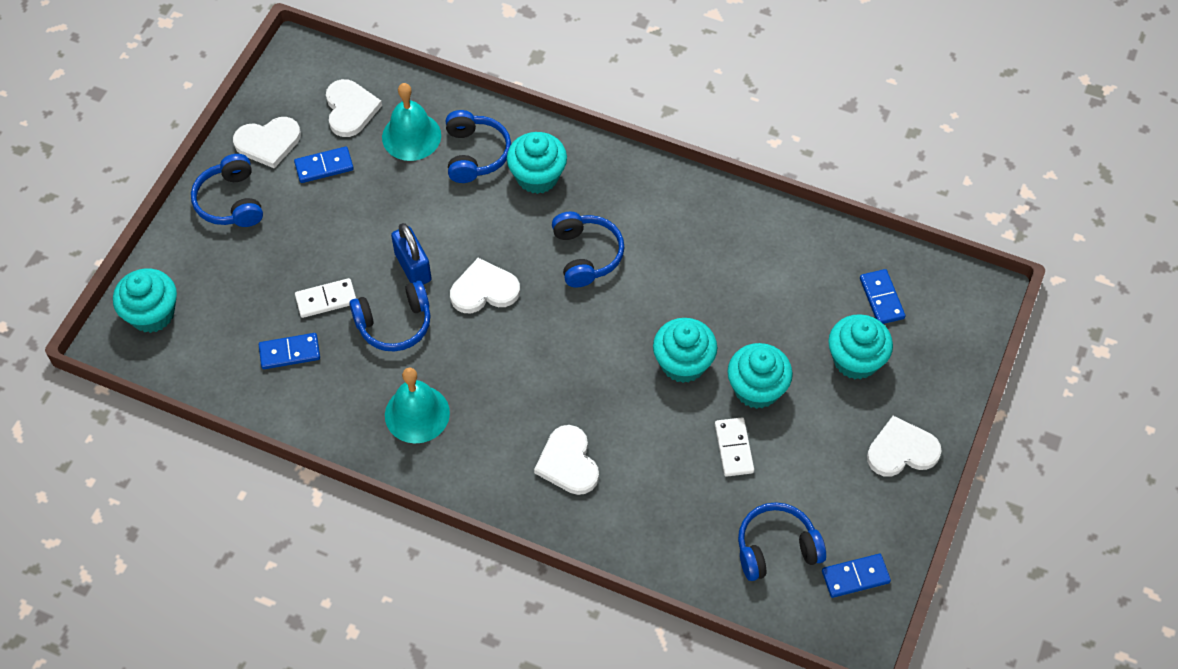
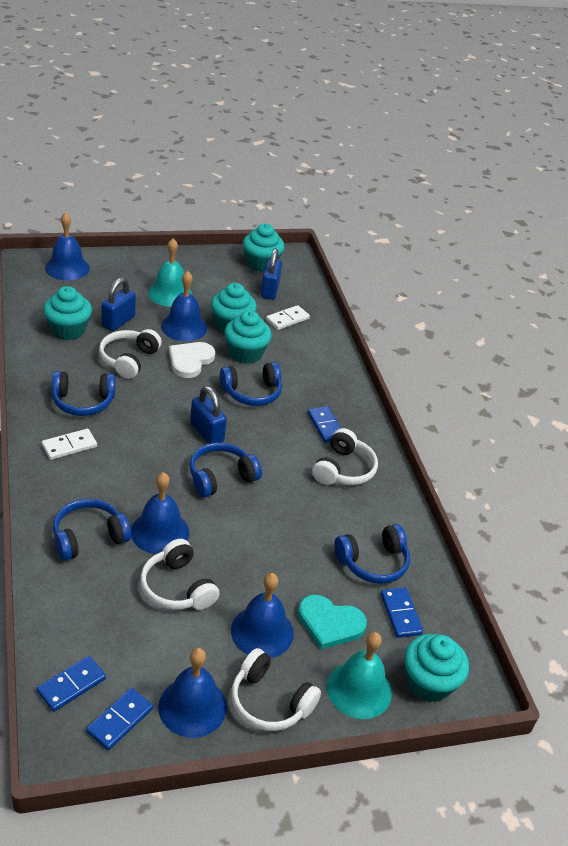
blue bell: 0 -> 5
blue padlock: 1 -> 3
turquoise heart: 0 -> 1
white headphones: 0 -> 4
white heart: 5 -> 1

